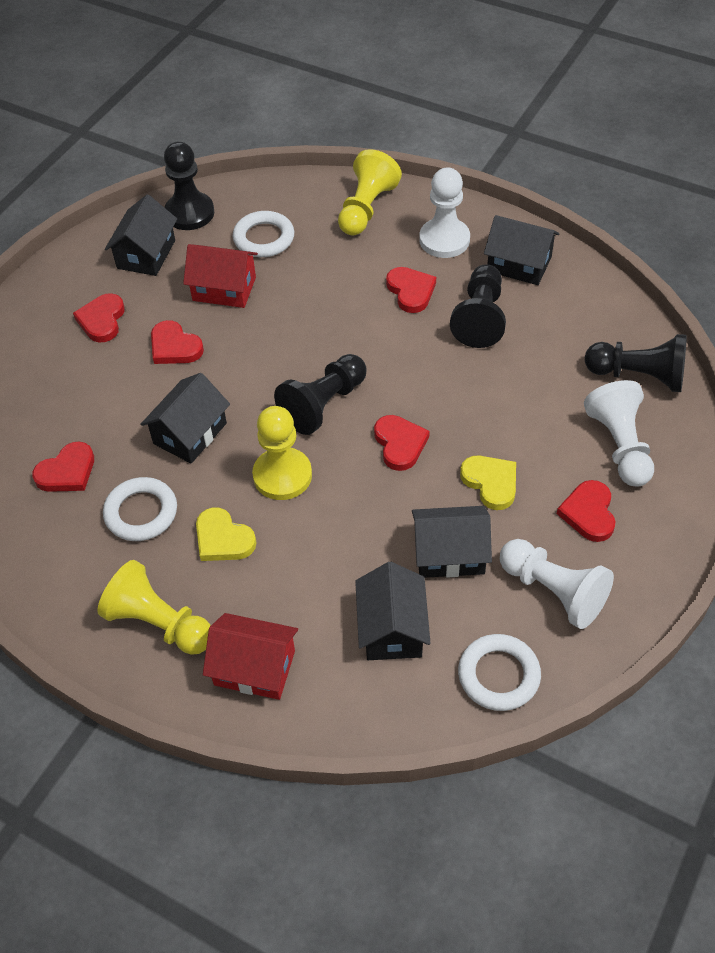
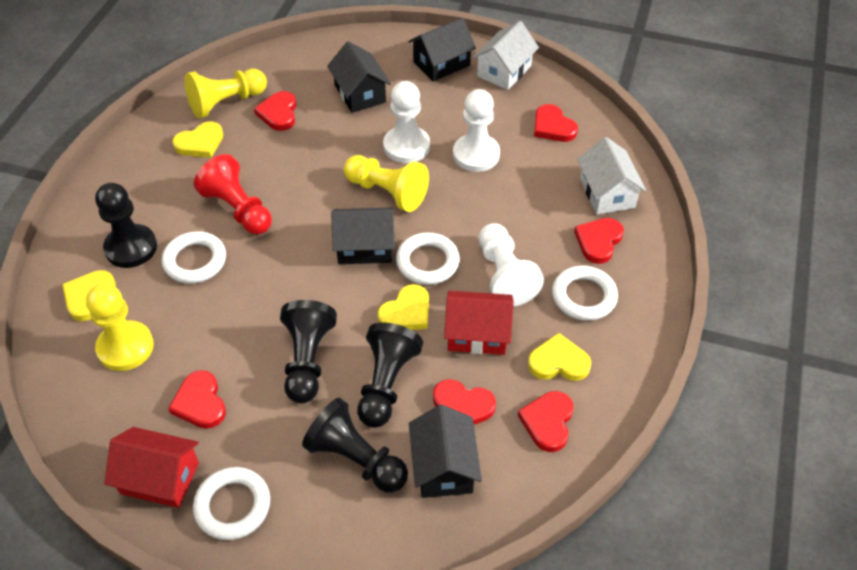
black house: 5 -> 4
red pawn: 0 -> 1
white house: 0 -> 2
white ring: 3 -> 4
yellow heart: 2 -> 4

